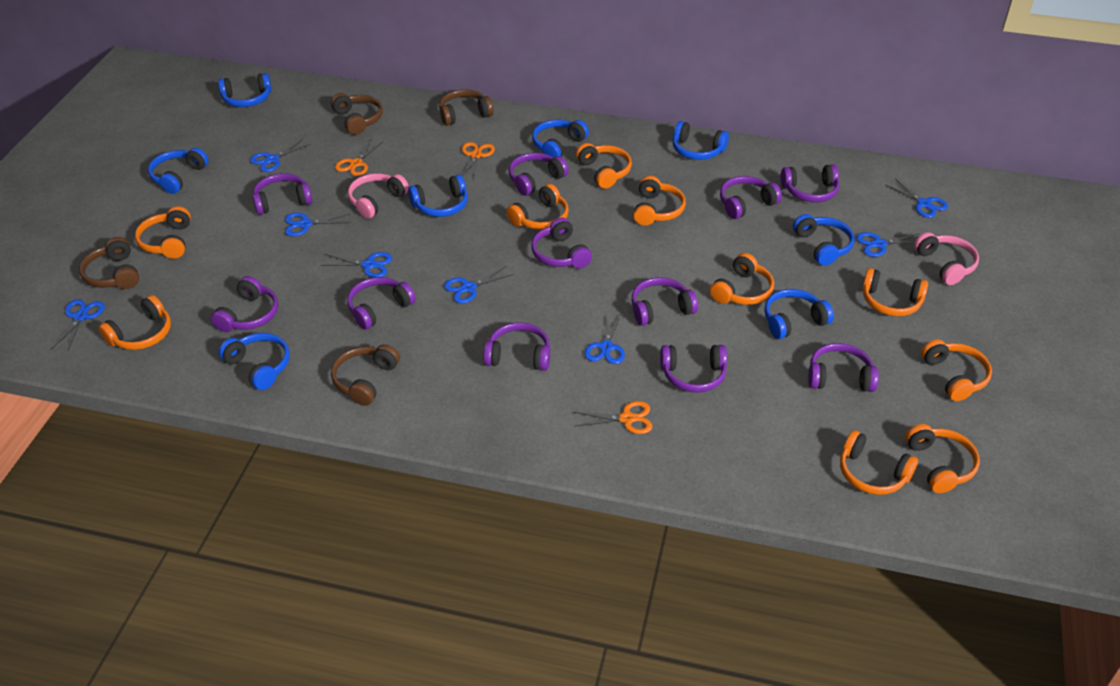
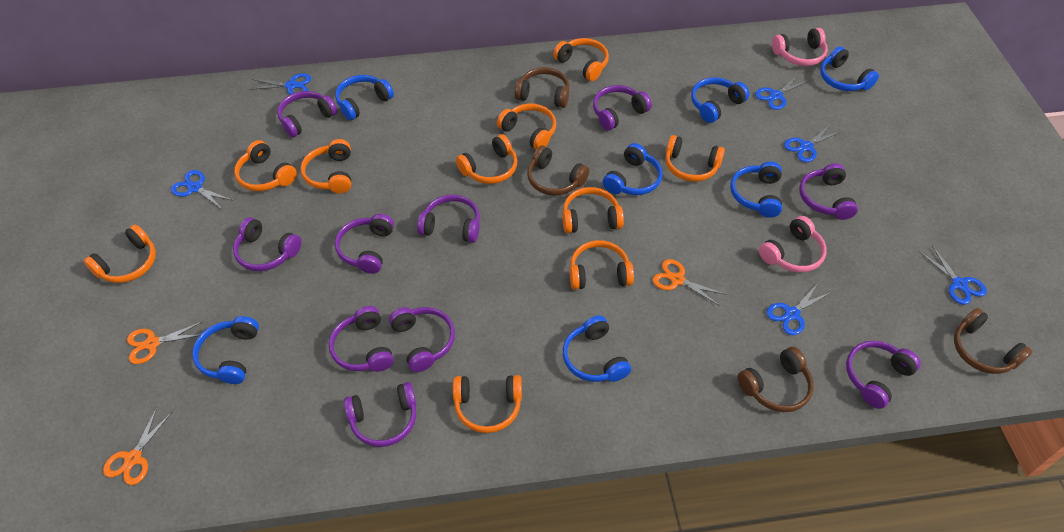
blue headphones: 8 -> 7
blue scissors: 8 -> 6
purple headphones: 11 -> 10

